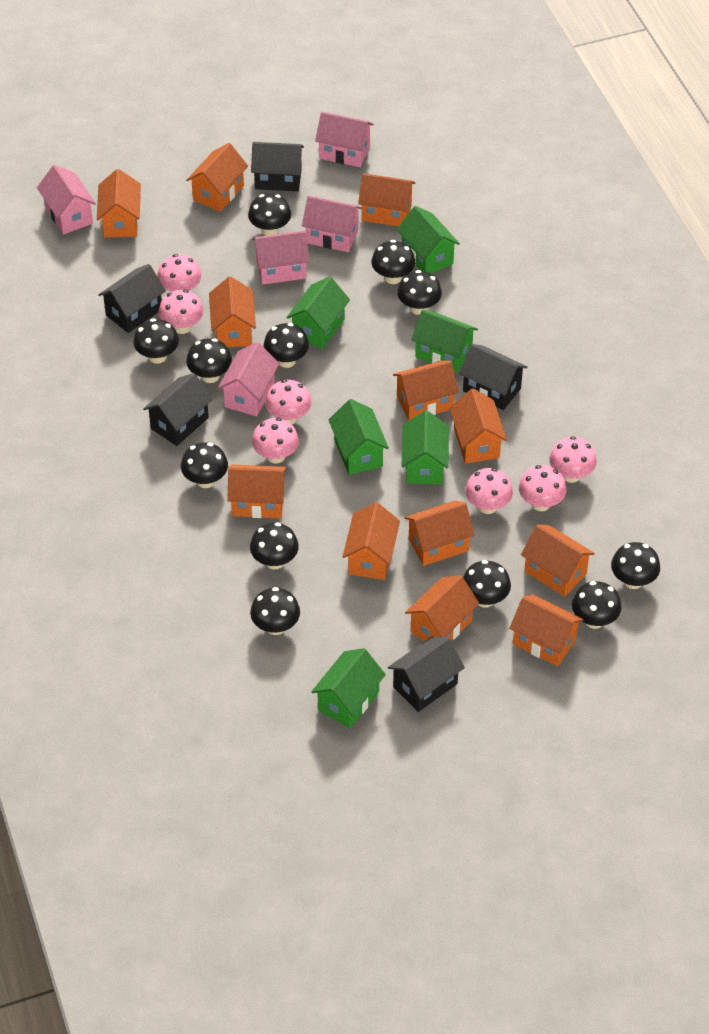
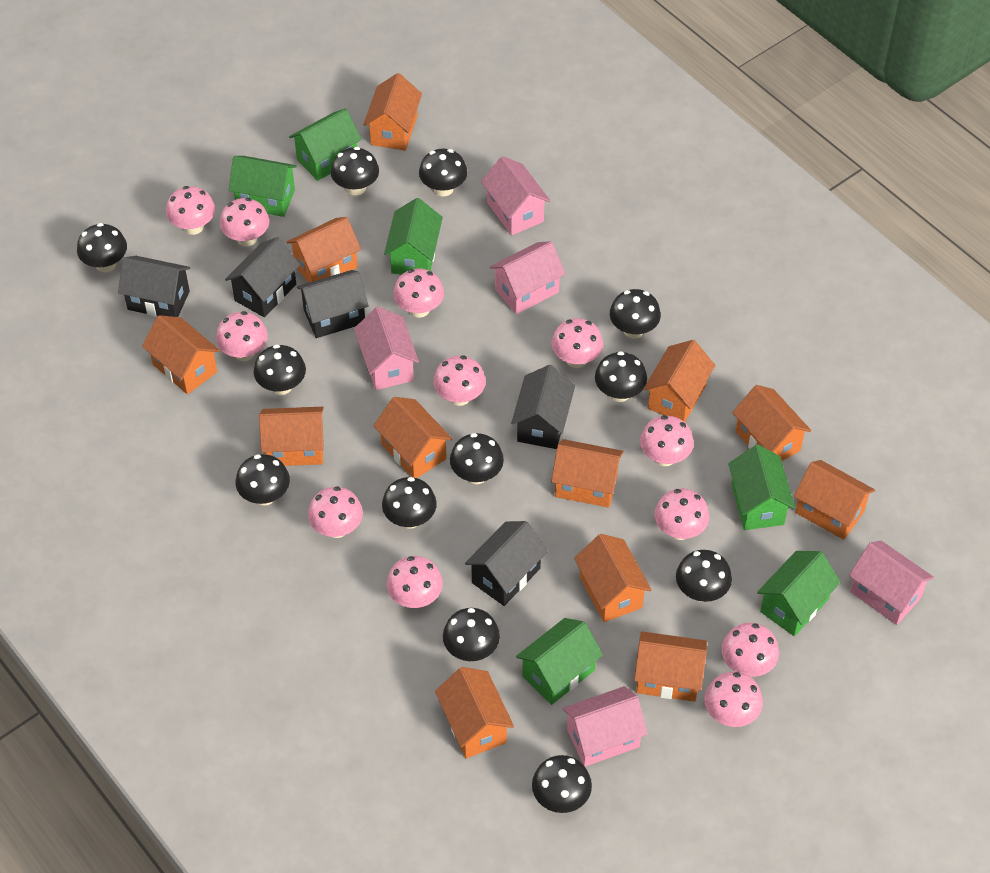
pink mushroom: 7 -> 12

